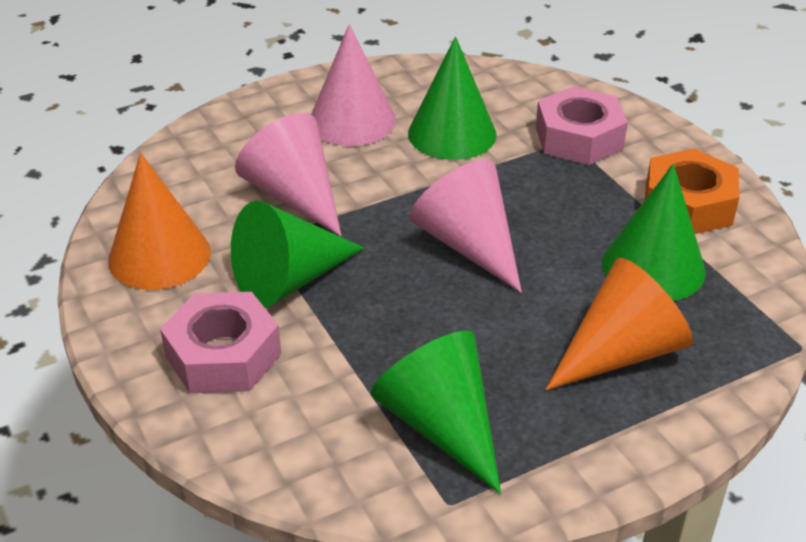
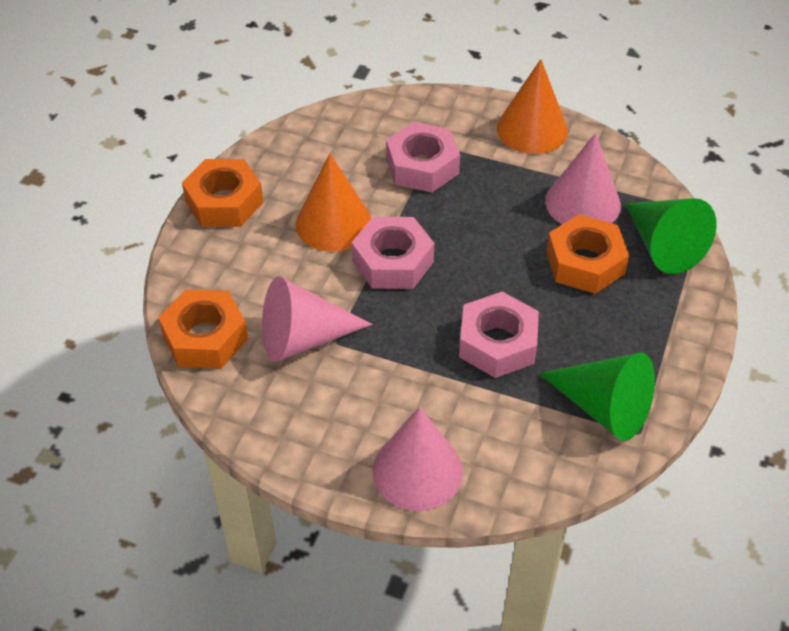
green cone: 4 -> 2
orange nut: 1 -> 3
pink nut: 2 -> 3

